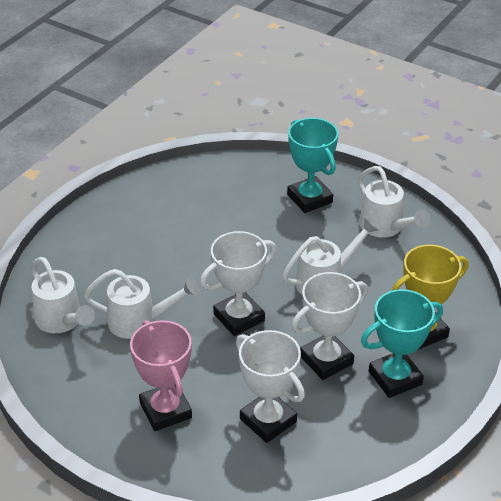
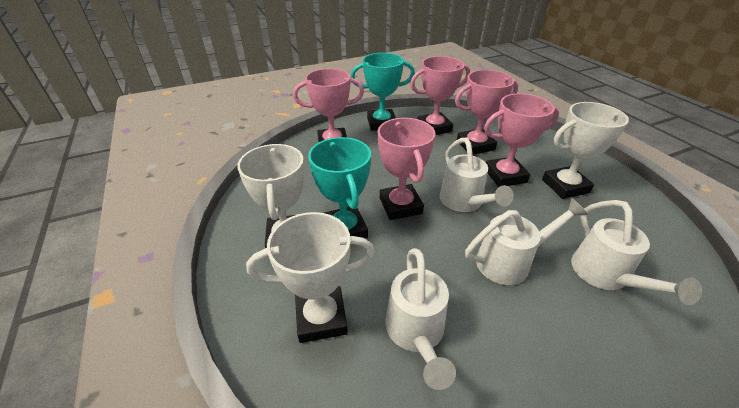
pink trophy: 1 -> 5
yellow trophy: 1 -> 0

